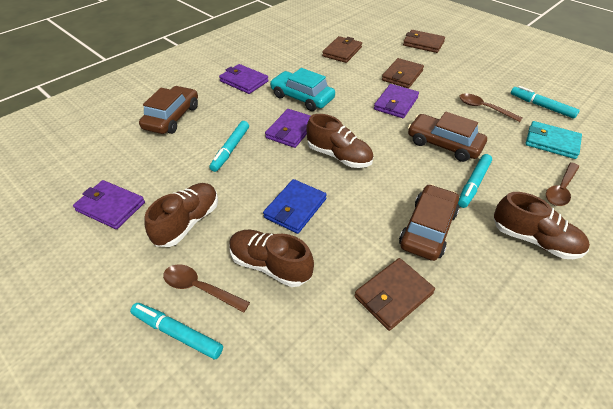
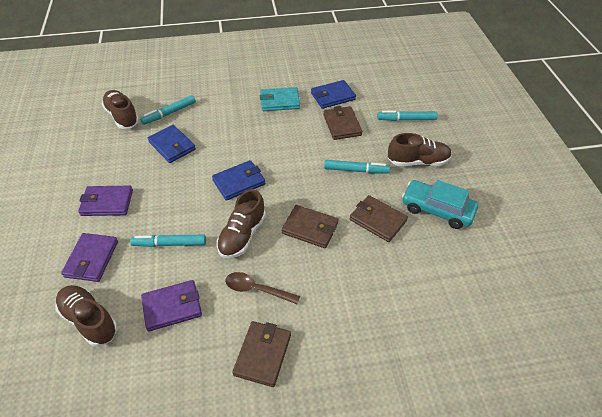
blue wallet: 1 -> 3
brown car: 3 -> 0
brown spoon: 3 -> 1
purple wallet: 4 -> 3

